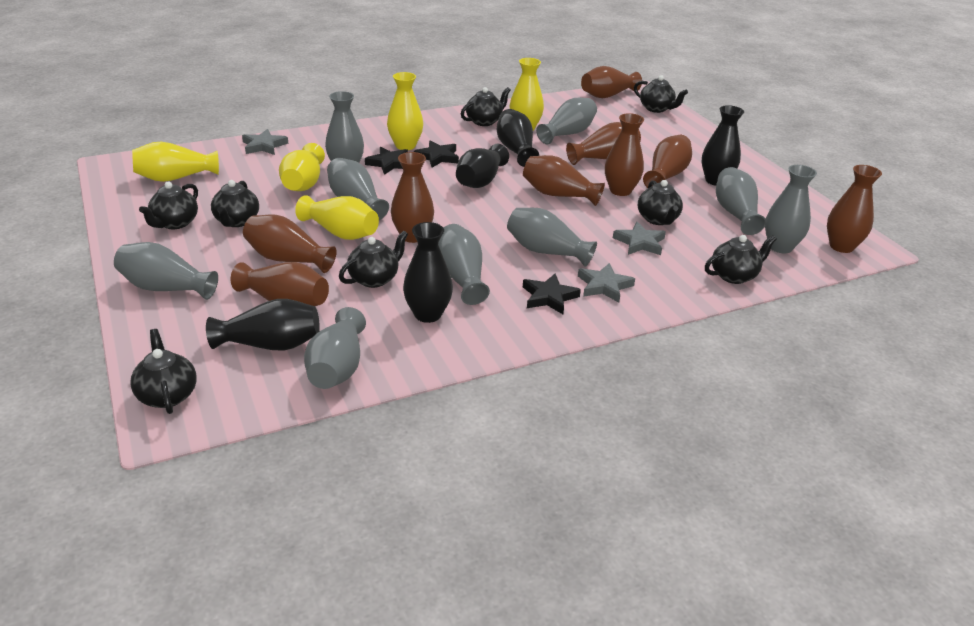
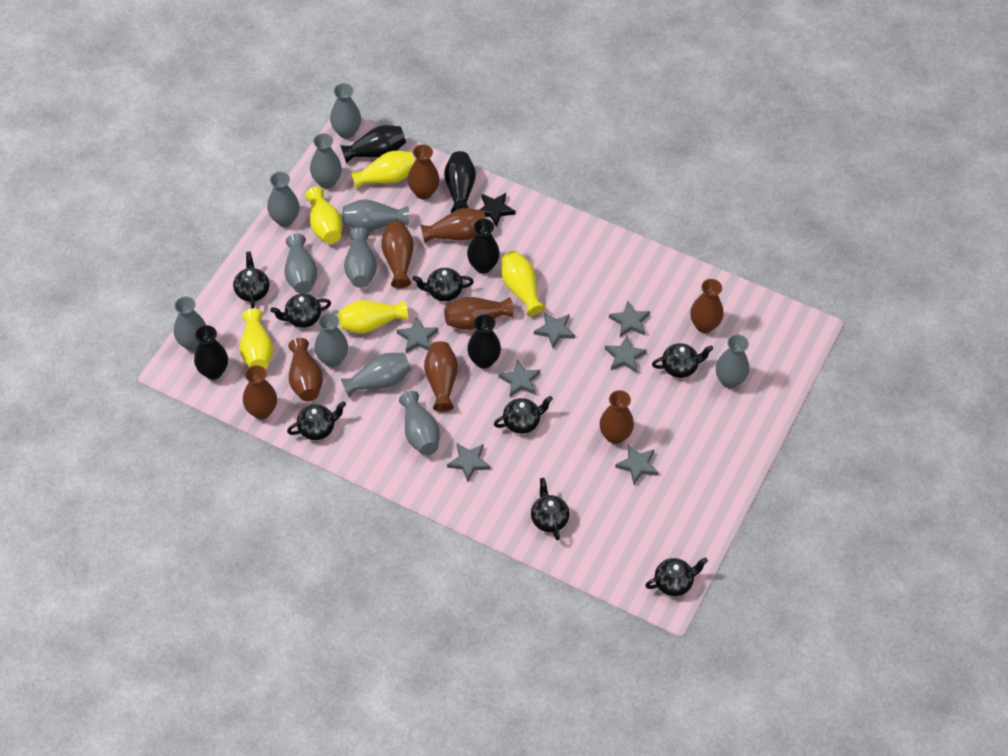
black star: 3 -> 1
grey star: 3 -> 7
grey vase: 9 -> 11

